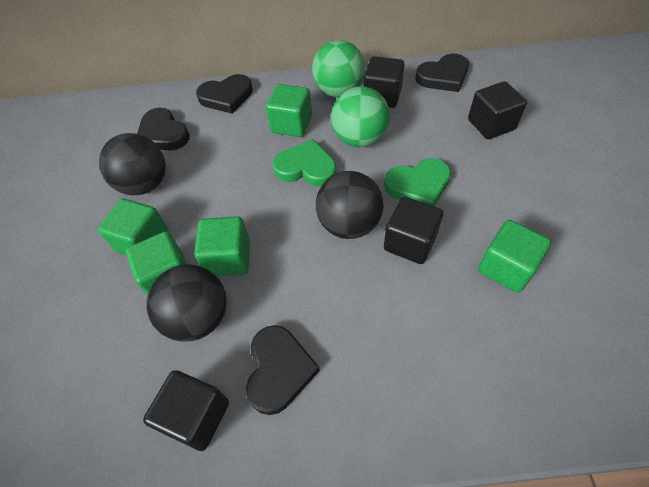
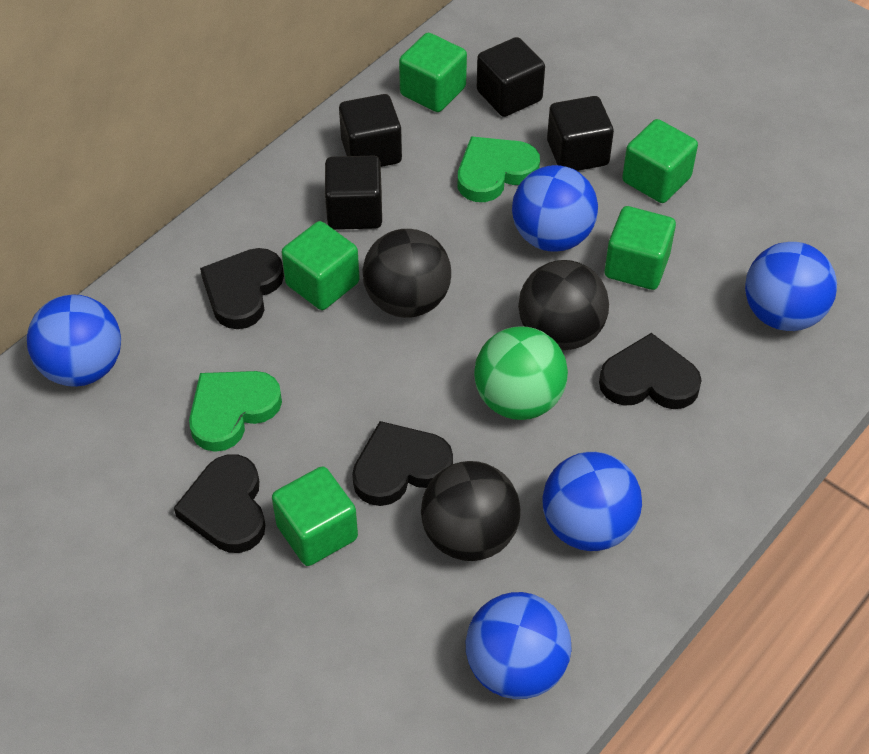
blue ball: 0 -> 5
green ball: 2 -> 1

